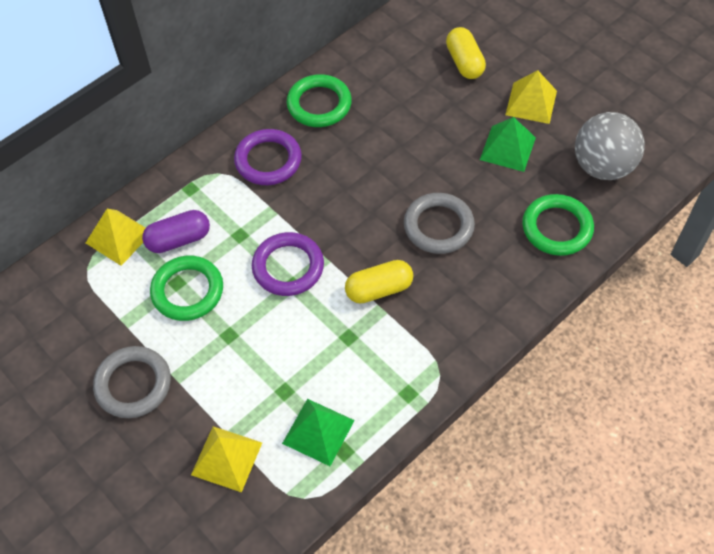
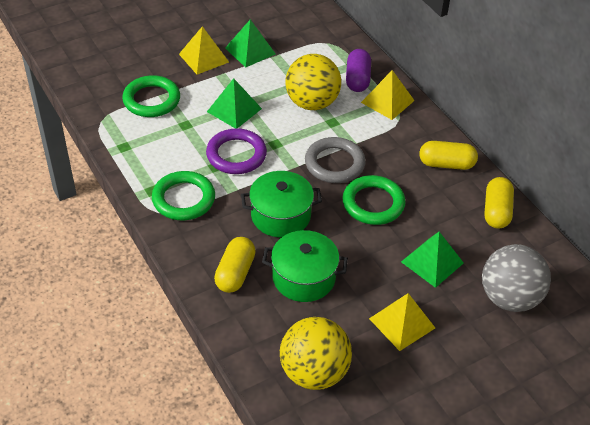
green pot: 0 -> 2
green pyramid: 2 -> 3
grey ring: 2 -> 1
purple ring: 2 -> 1
yellow ball: 0 -> 2
yellow capsule: 2 -> 3

